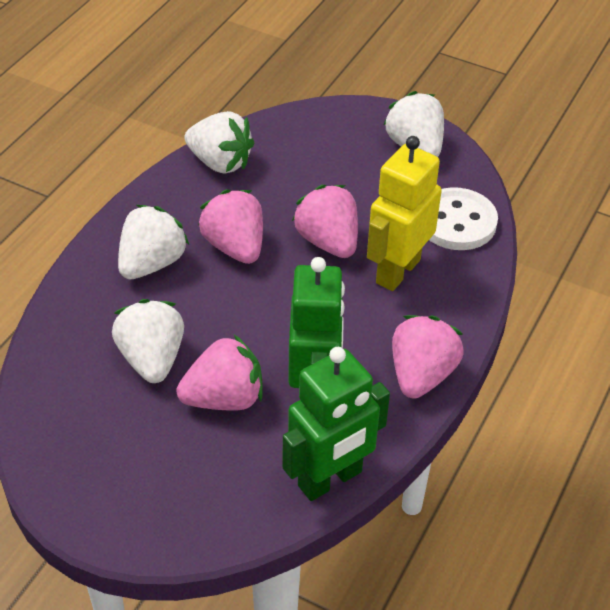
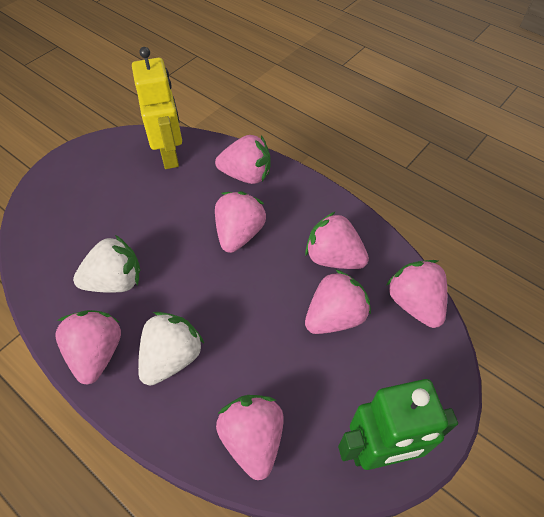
green robot: 2 -> 1
pink strawberry: 4 -> 7
white button: 1 -> 0
white strawberry: 4 -> 2

